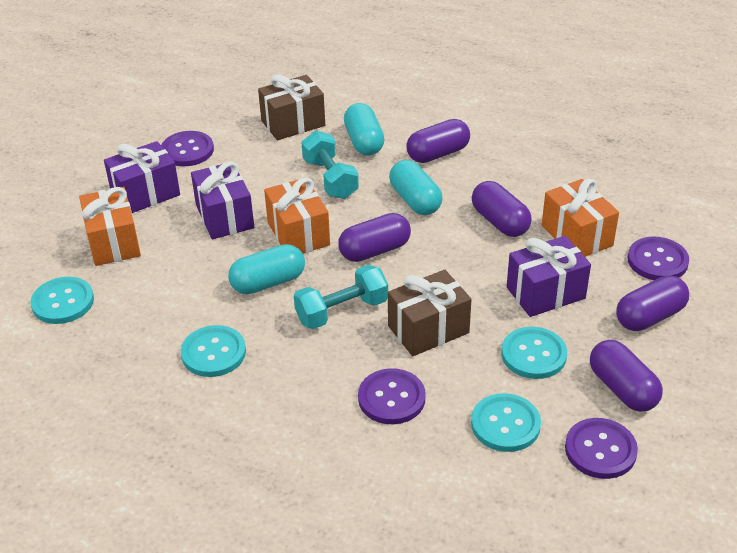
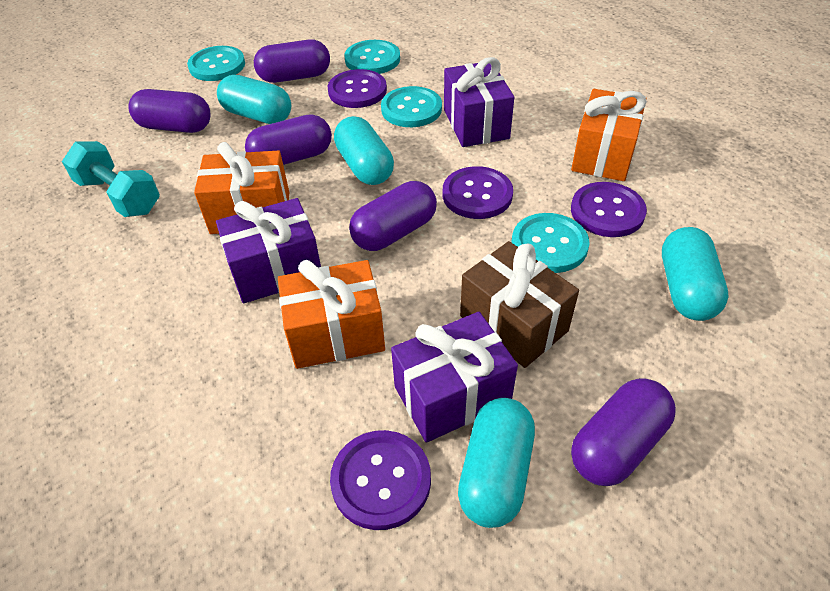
brown gift: 2 -> 1
turquoise capsule: 3 -> 4
turquoise dumbbell: 2 -> 1

